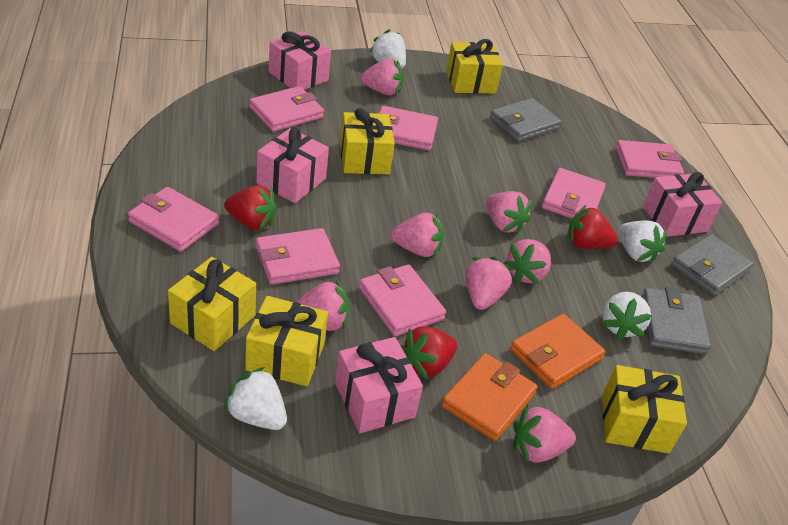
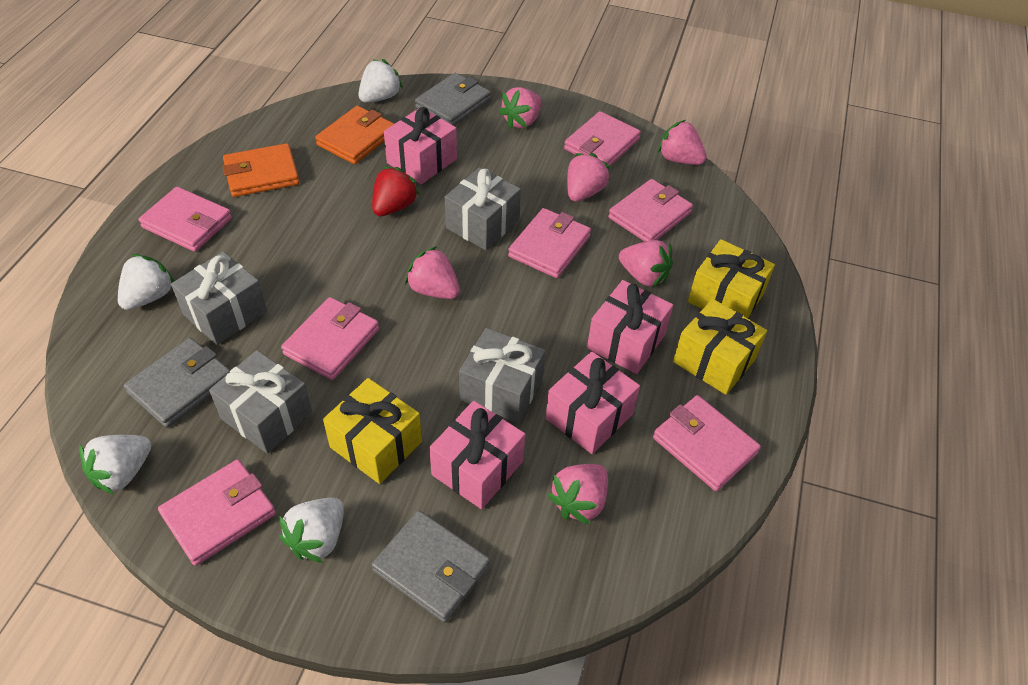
grey gift: 0 -> 4
pink strawberry: 7 -> 6
red strawberry: 3 -> 1
yellow gift: 5 -> 3

